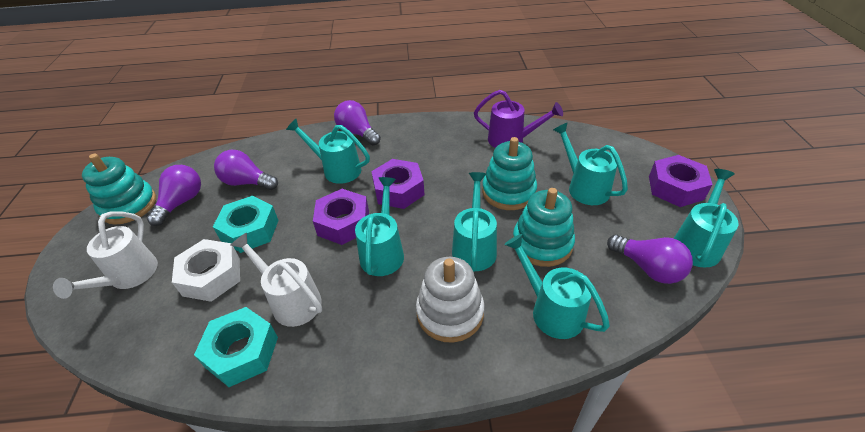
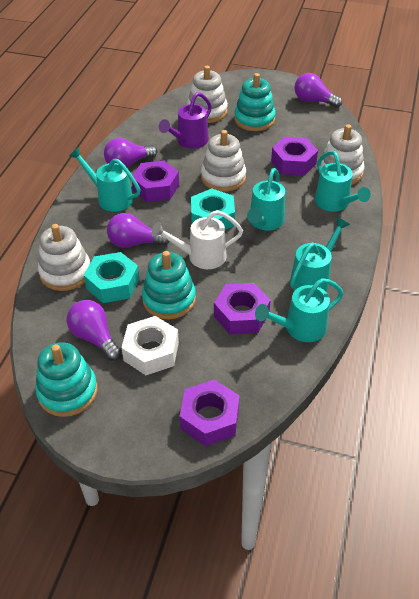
purple nut: 3 -> 4
turquoise watering can: 6 -> 5
white stacking toy: 1 -> 4
white watering can: 2 -> 1

